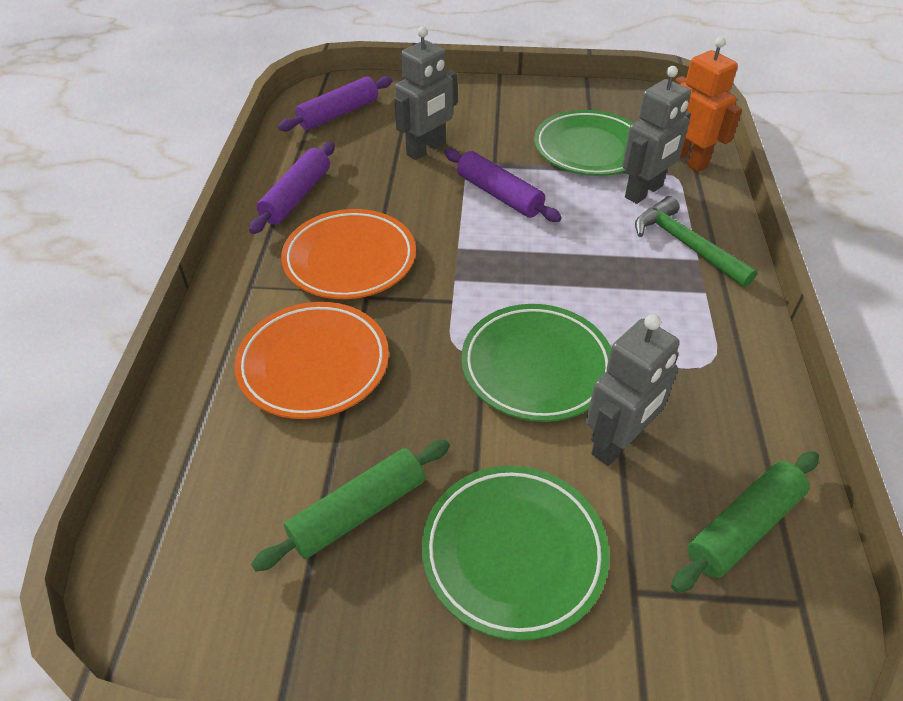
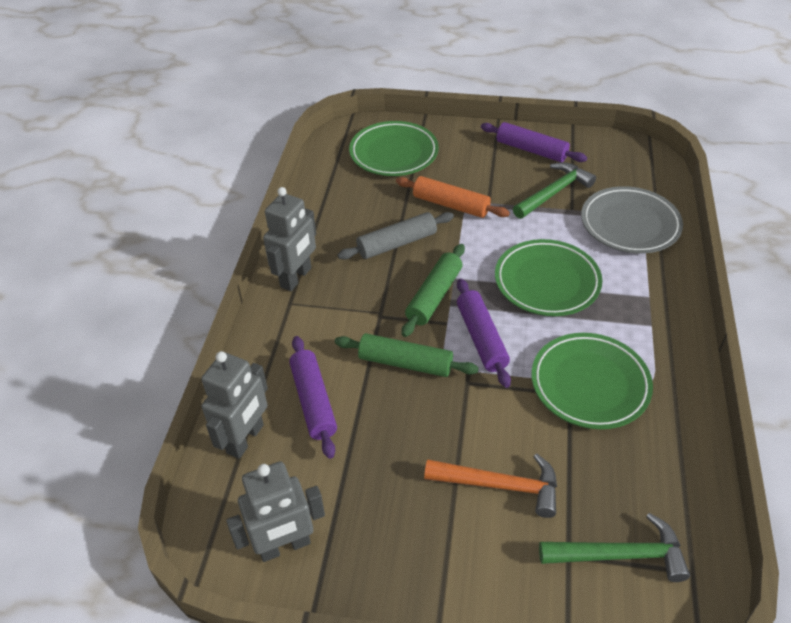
green hammer: 1 -> 2
grey plate: 0 -> 1
grey rolling pin: 0 -> 1
orange hammer: 0 -> 1
orange plate: 2 -> 0
orange robot: 1 -> 0
orange rolling pin: 0 -> 1

